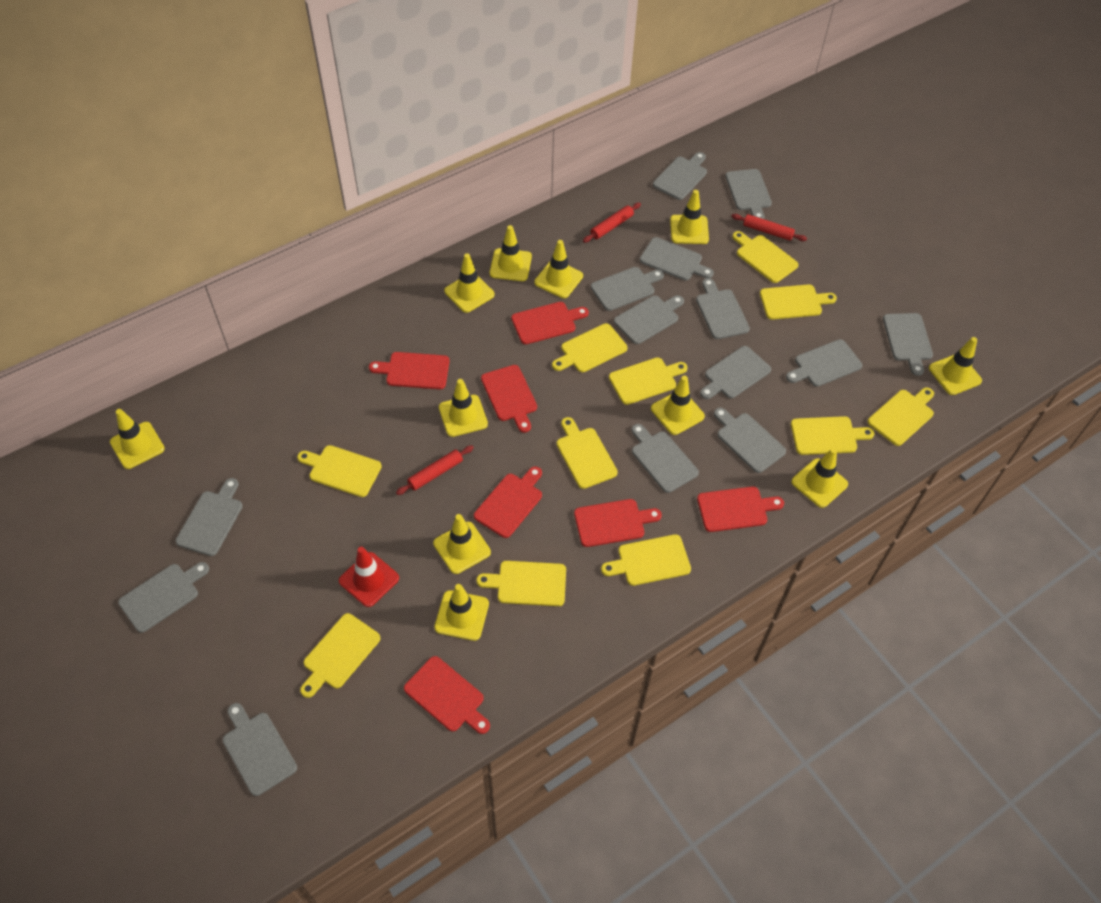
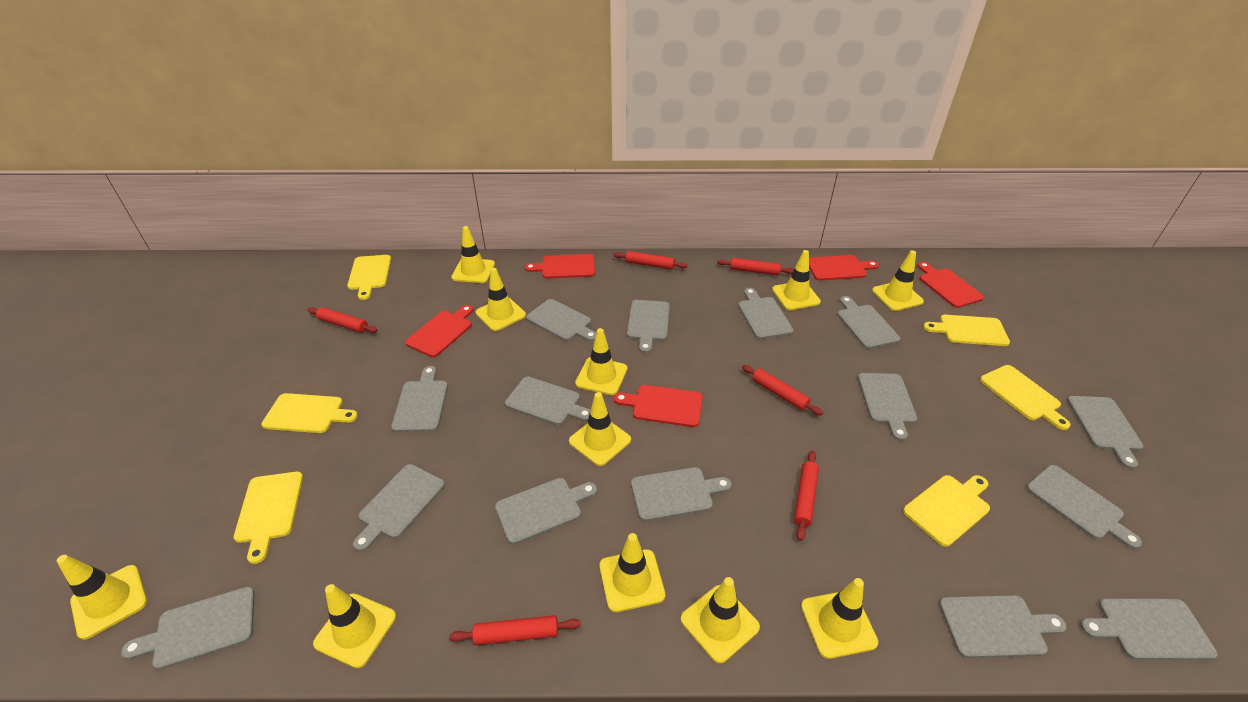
grey cutting board: 14 -> 15
red cutting board: 7 -> 5
red rolling pin: 3 -> 6
red traffic cone: 1 -> 0
yellow cutting board: 11 -> 6

